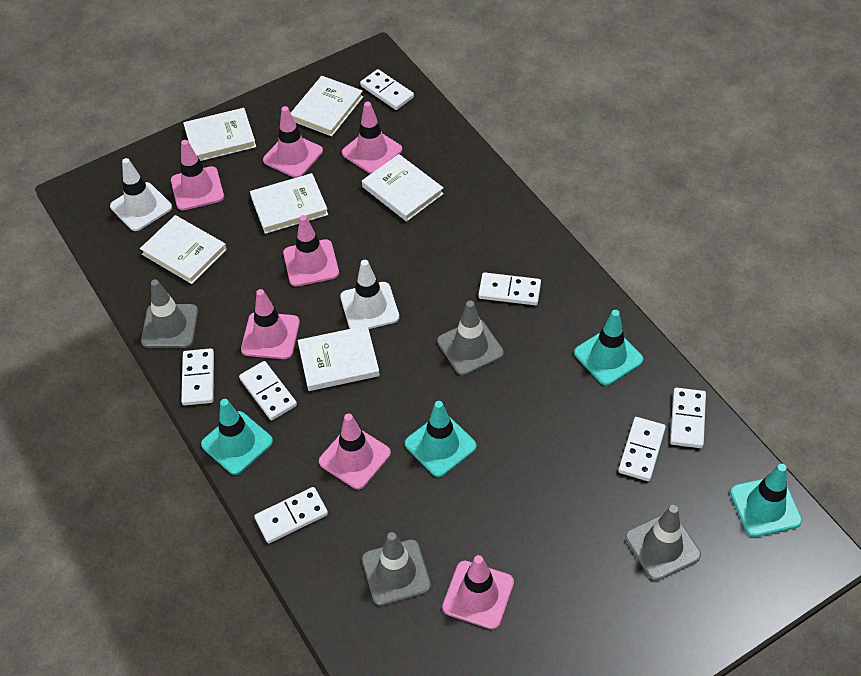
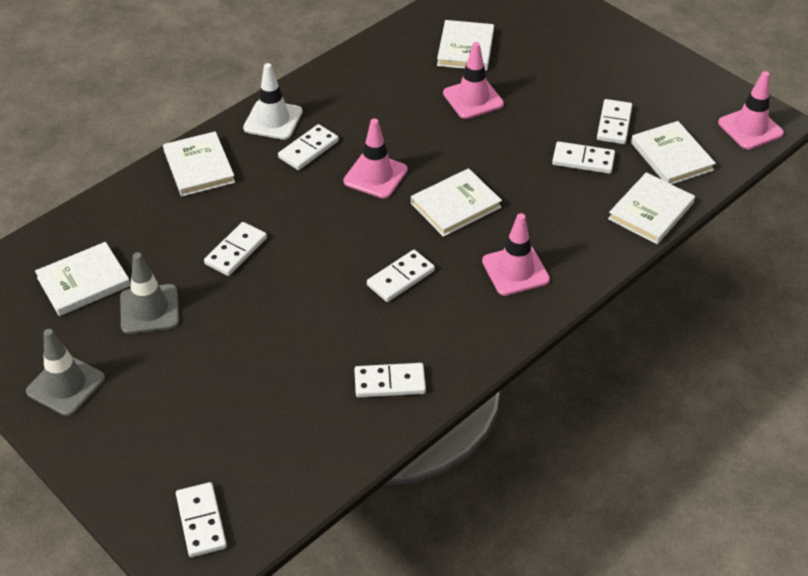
grey traffic cone: 4 -> 2
pink traffic cone: 7 -> 4
turquoise traffic cone: 4 -> 0
white traffic cone: 2 -> 1

